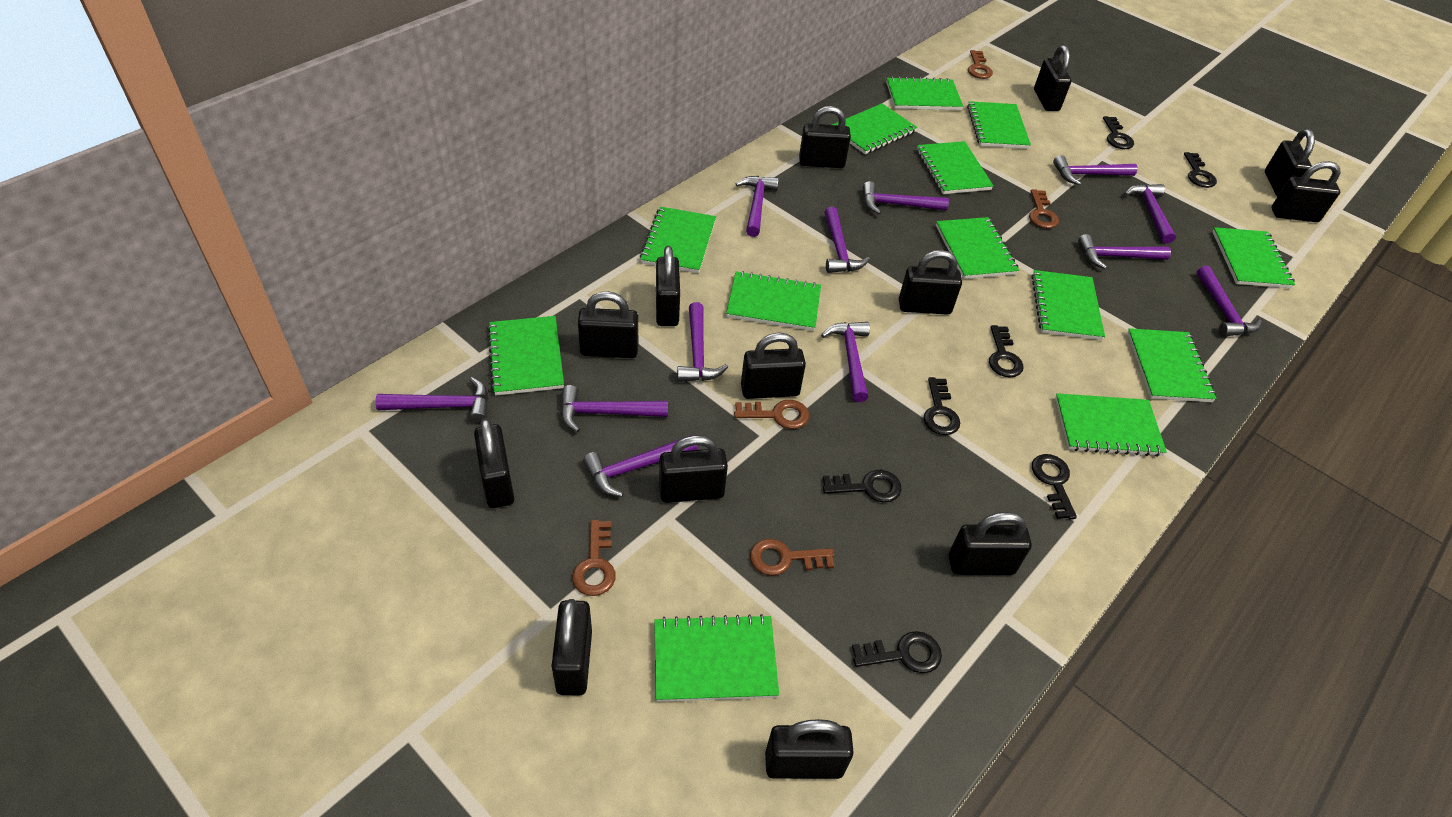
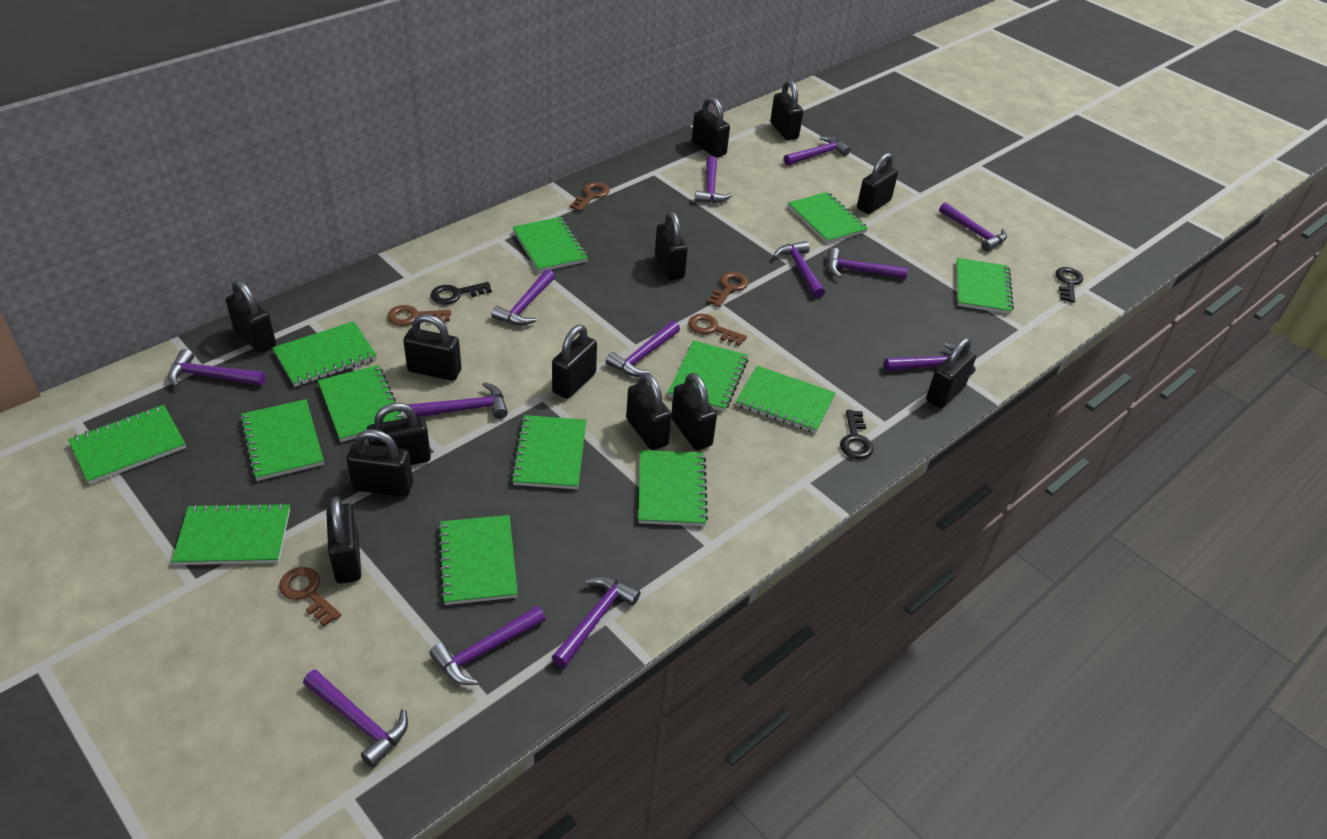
black key: 7 -> 3
purple hammer: 12 -> 13

